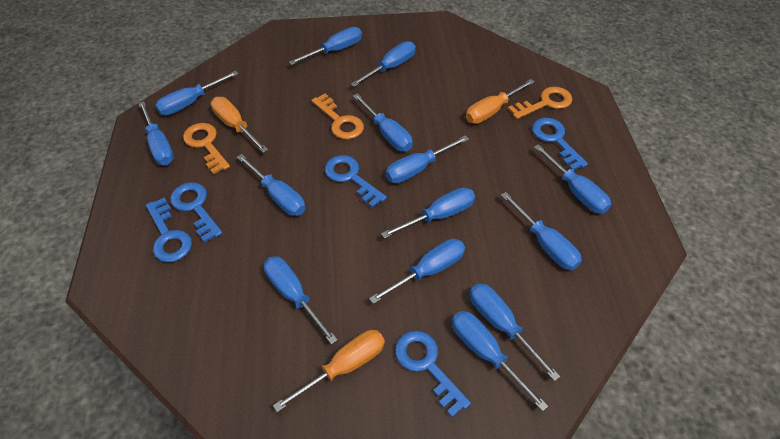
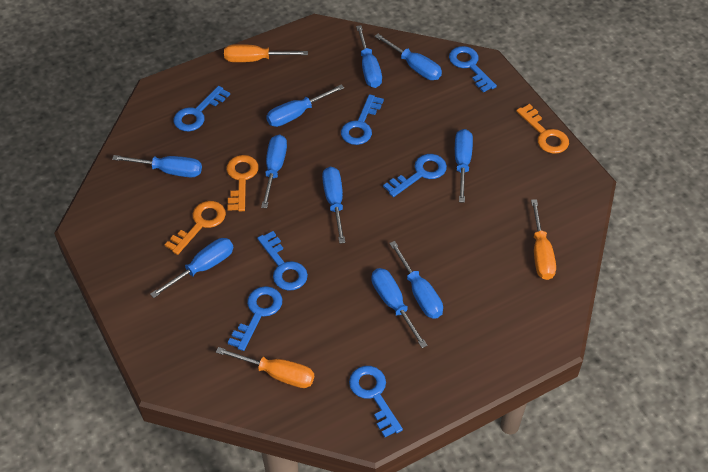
blue key: 5 -> 7
blue screwdriver: 14 -> 10

